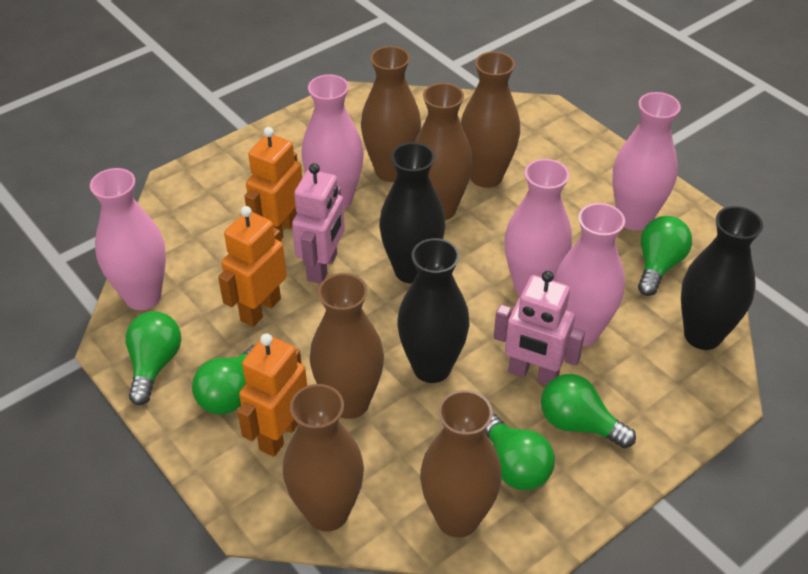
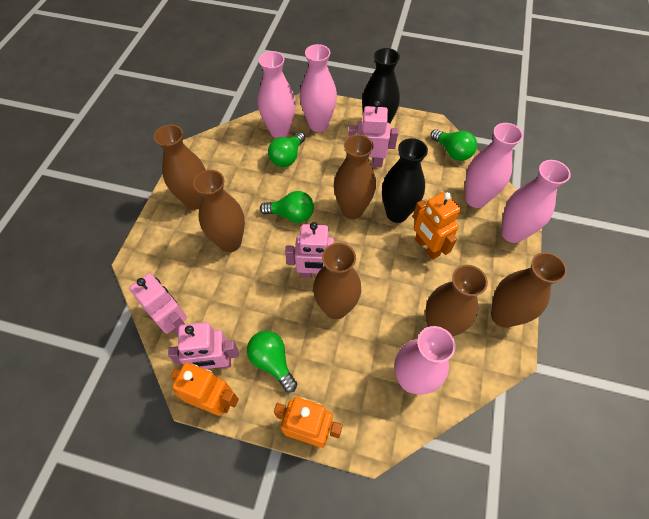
black vase: 3 -> 2
green light bulb: 5 -> 4
pink robot: 2 -> 4

